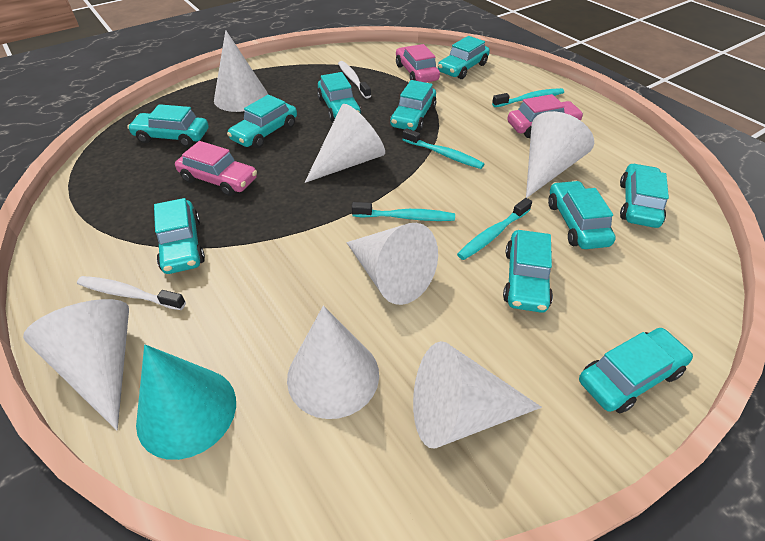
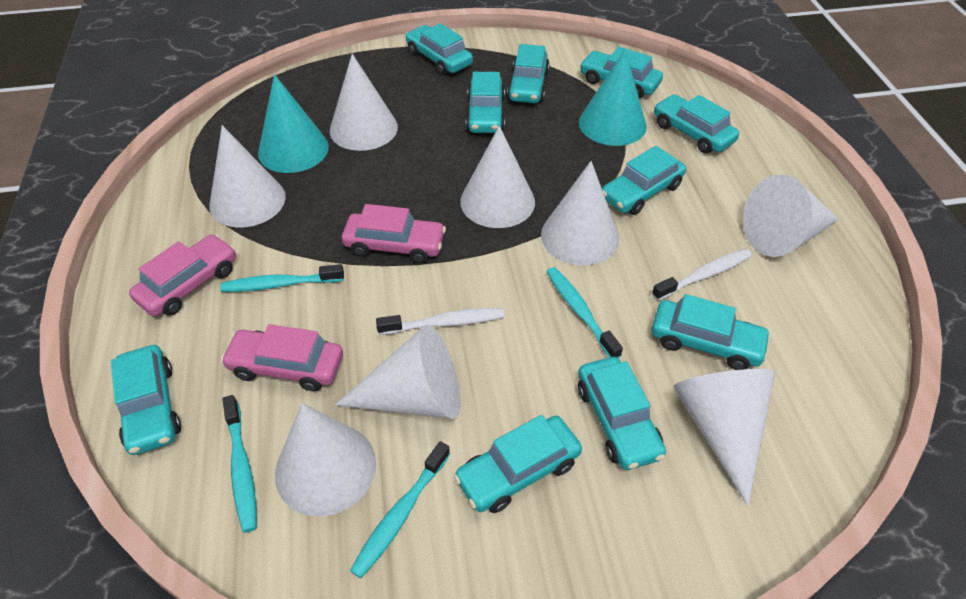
turquoise cone: 1 -> 2
white cone: 7 -> 8

